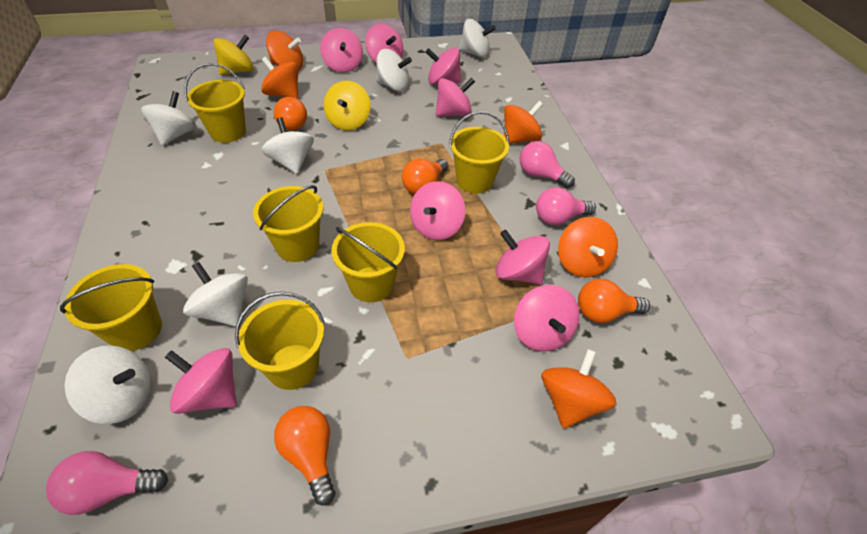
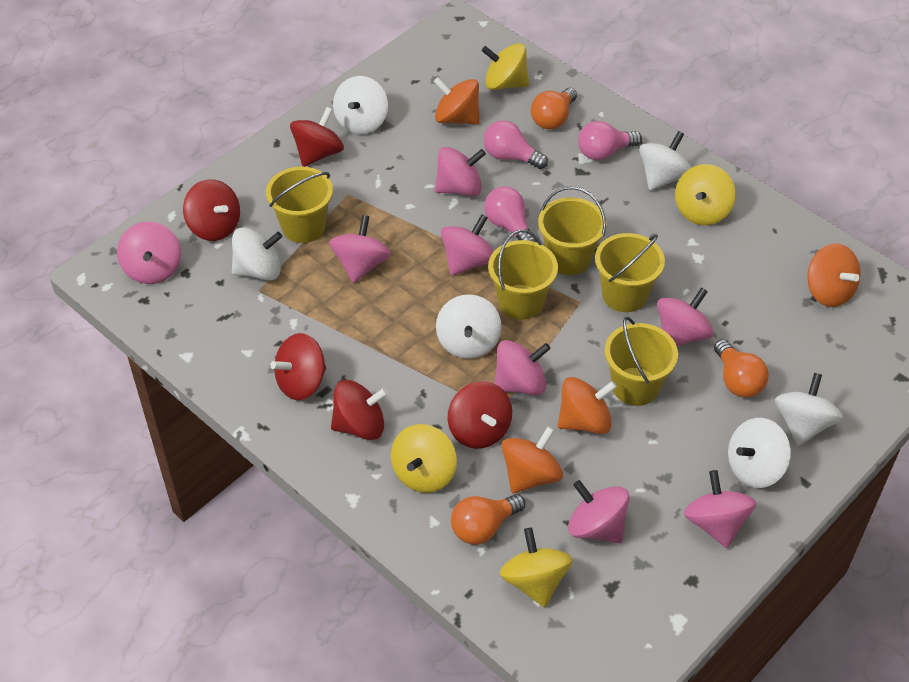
orange light bulb: 4 -> 3
orange spinning top: 5 -> 4
red spinning top: 0 -> 5
yellow bucket: 6 -> 5
yellow spinning top: 2 -> 4

